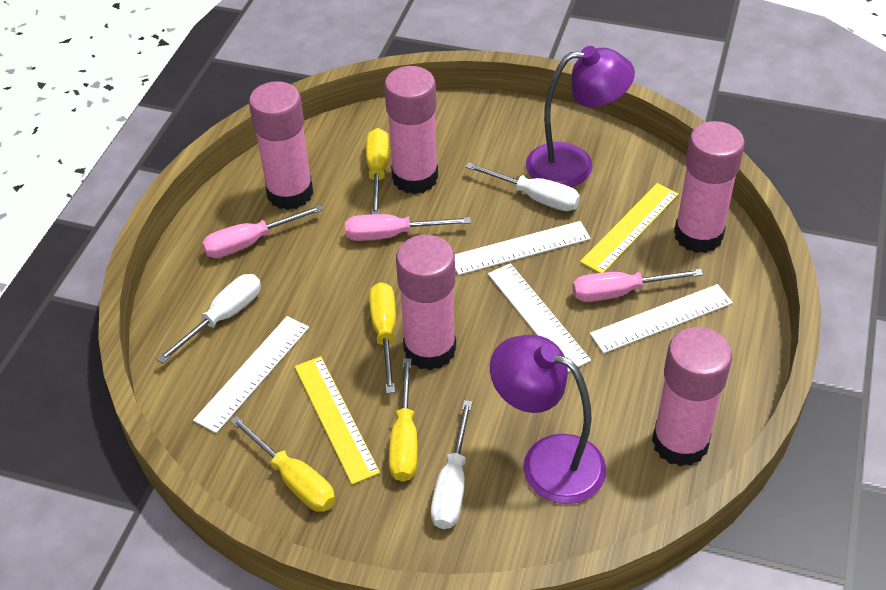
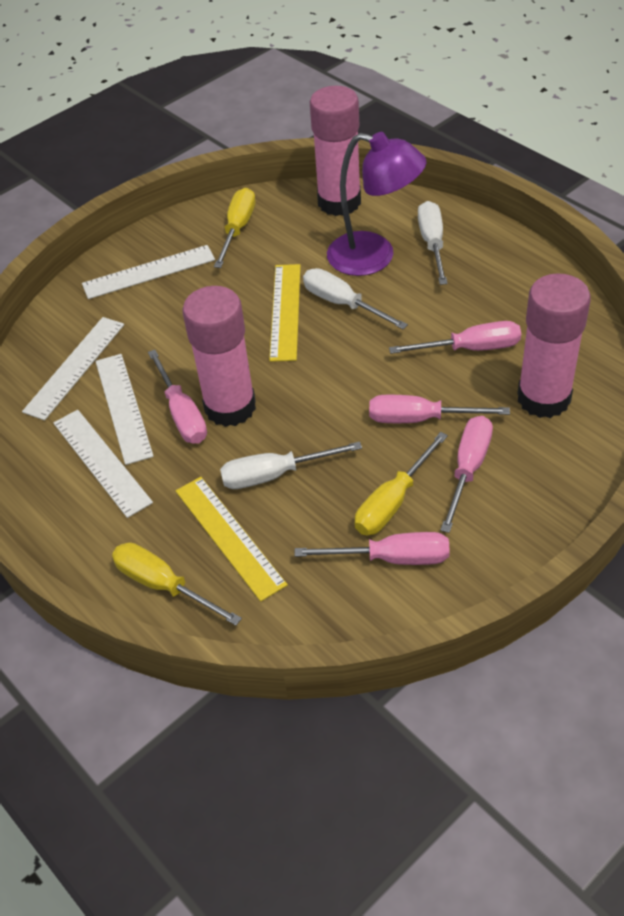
pink glue stick: 5 -> 3
pink screwdriver: 3 -> 5
purple lamp: 2 -> 1
yellow screwdriver: 4 -> 3

